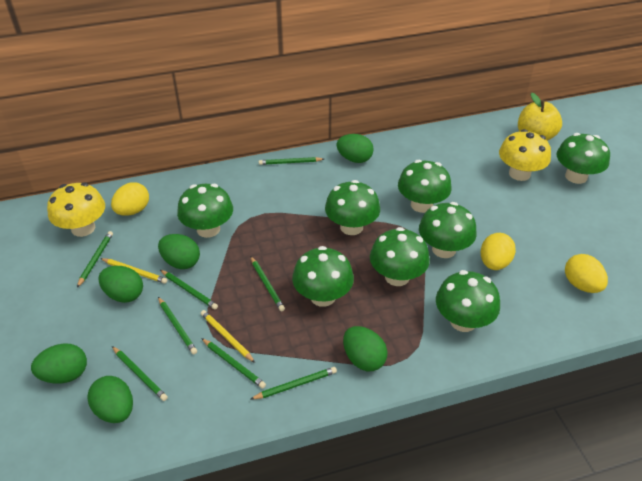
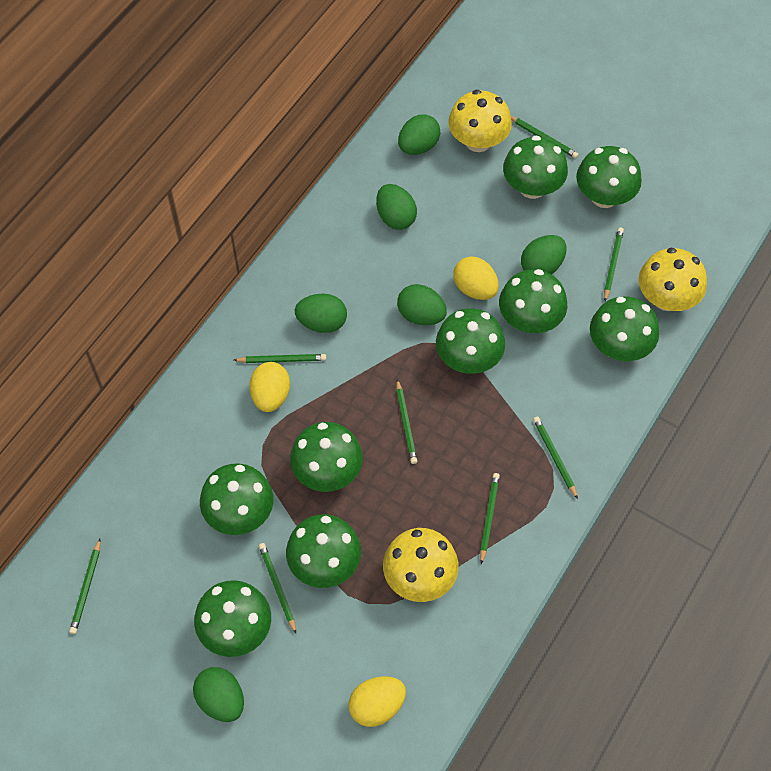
green mushroom: 8 -> 9
yellow apple: 1 -> 0
yellow mushroom: 2 -> 3
yellow pencil: 2 -> 0

